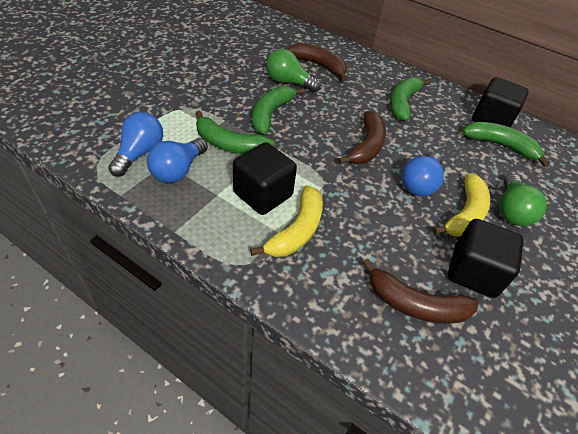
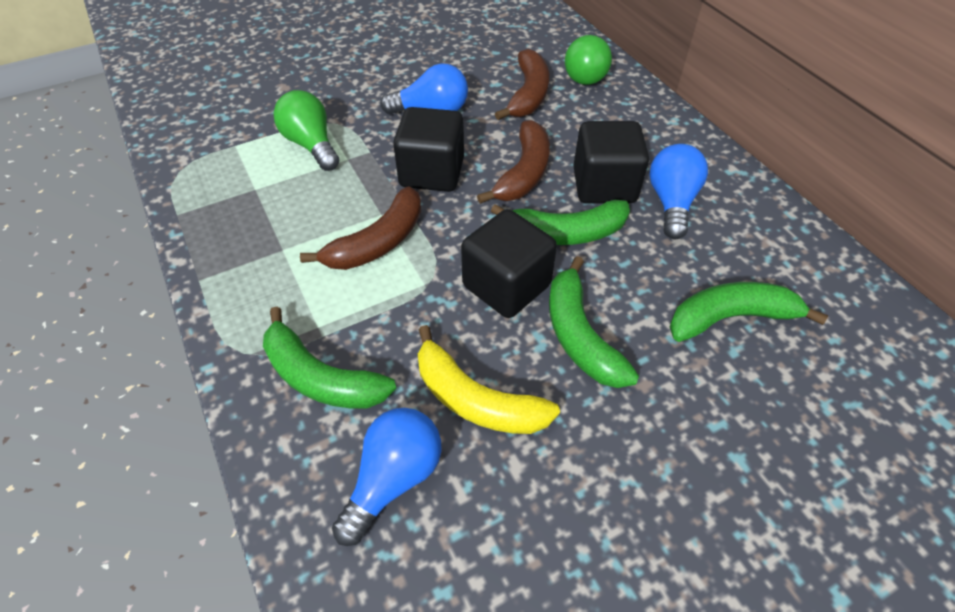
yellow banana: 2 -> 1

